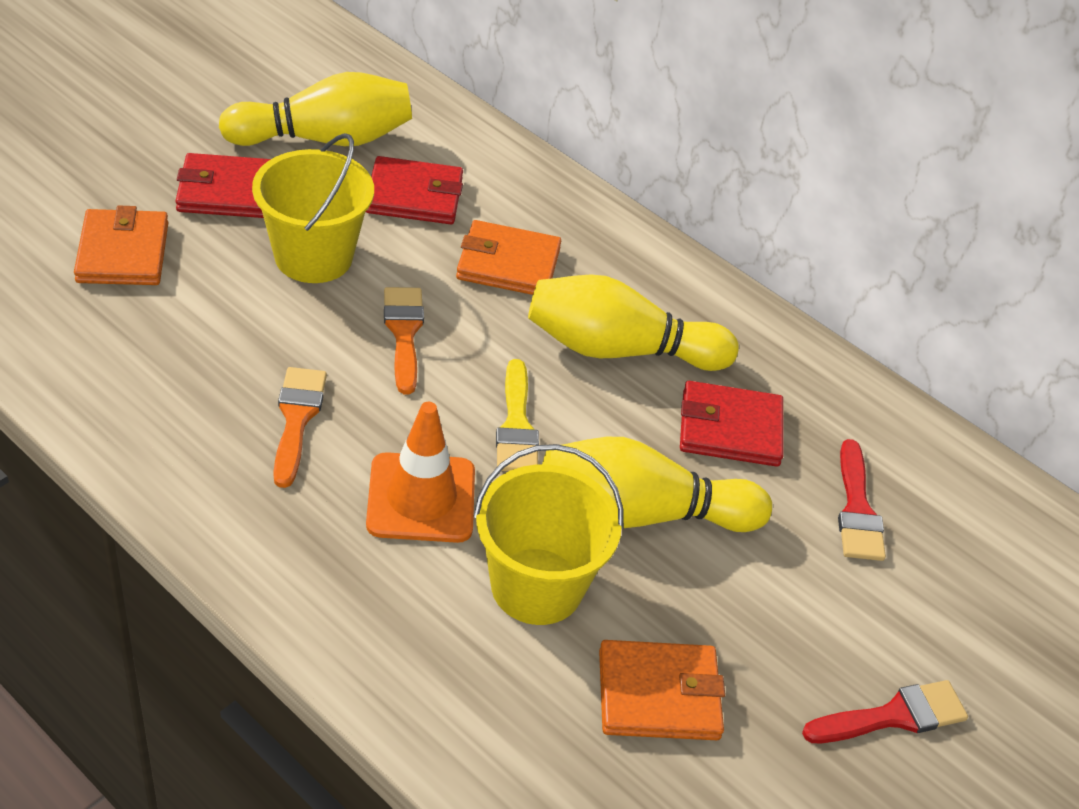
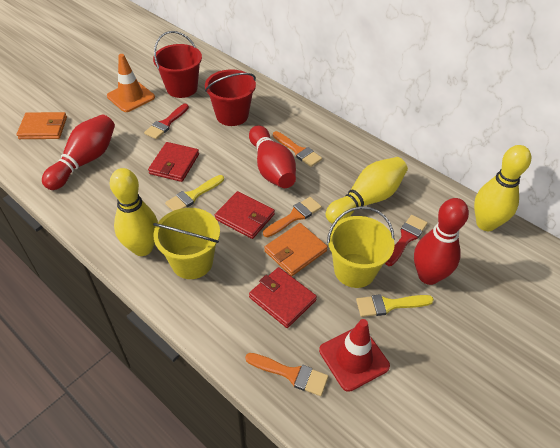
orange brush: 2 -> 3
orange wallet: 3 -> 2
red bowling pin: 0 -> 3
red bucket: 0 -> 2
red traffic cone: 0 -> 1
yellow brush: 1 -> 2

